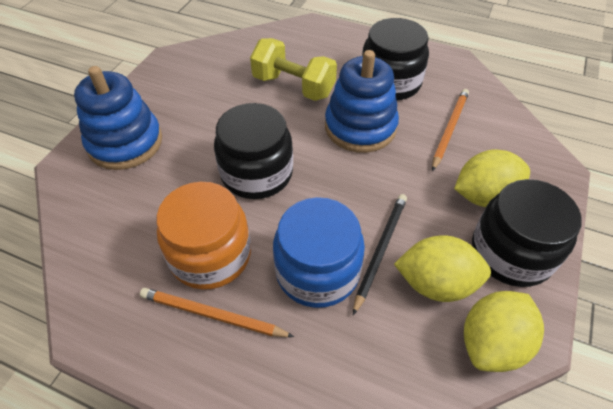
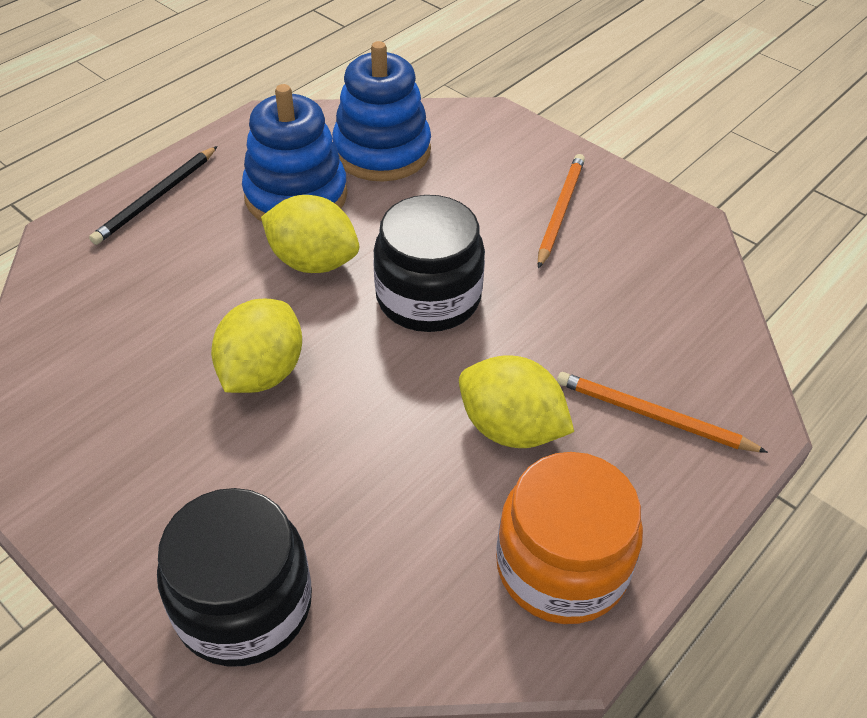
black jar: 3 -> 2
blue jar: 1 -> 0
yellow dumbbell: 1 -> 0

